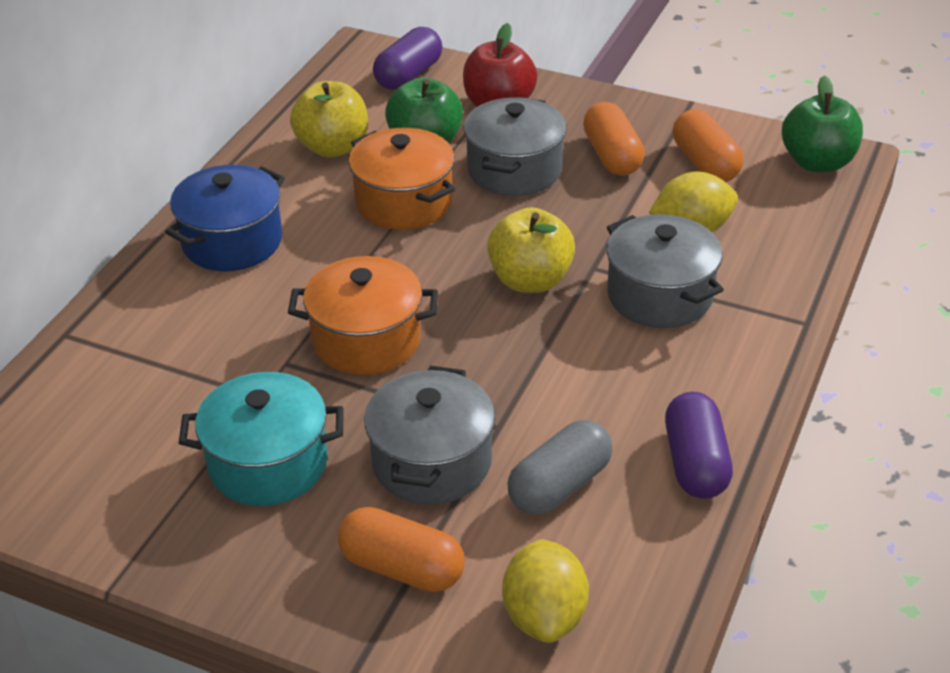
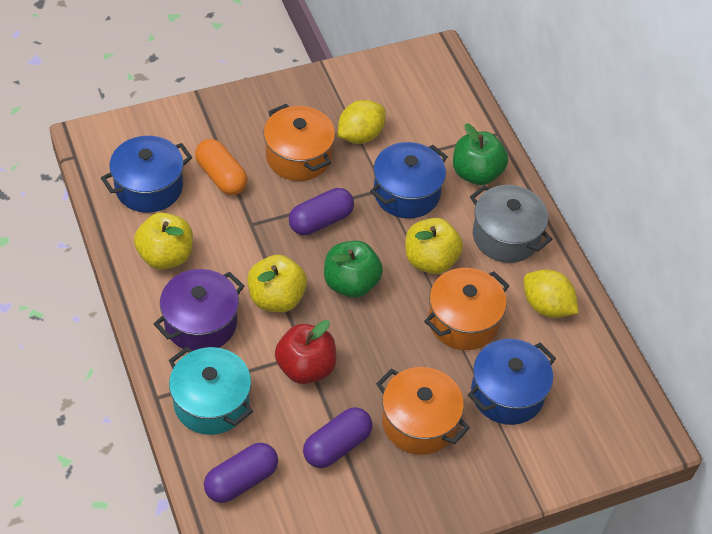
blue pot: 1 -> 3
grey capsule: 1 -> 0
grey pot: 3 -> 1
orange capsule: 3 -> 1
orange pot: 2 -> 3
purple capsule: 2 -> 3
purple pot: 0 -> 1
yellow apple: 2 -> 3

